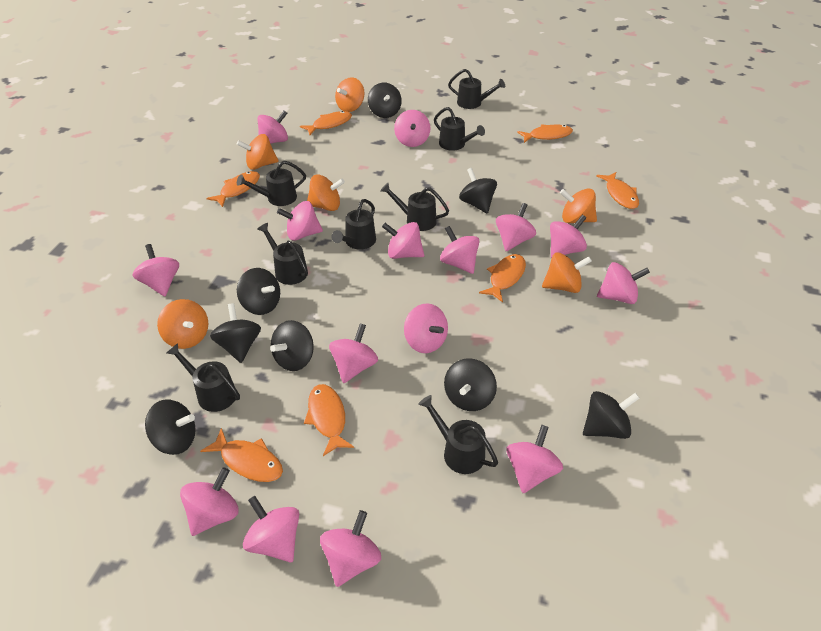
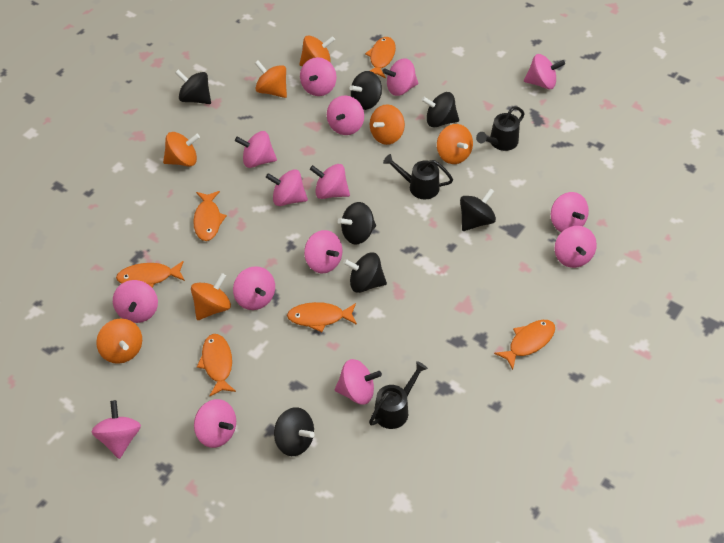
black spinning top: 8 -> 7
black watering can: 8 -> 3
orange fish: 7 -> 6
orange spinning top: 6 -> 7

